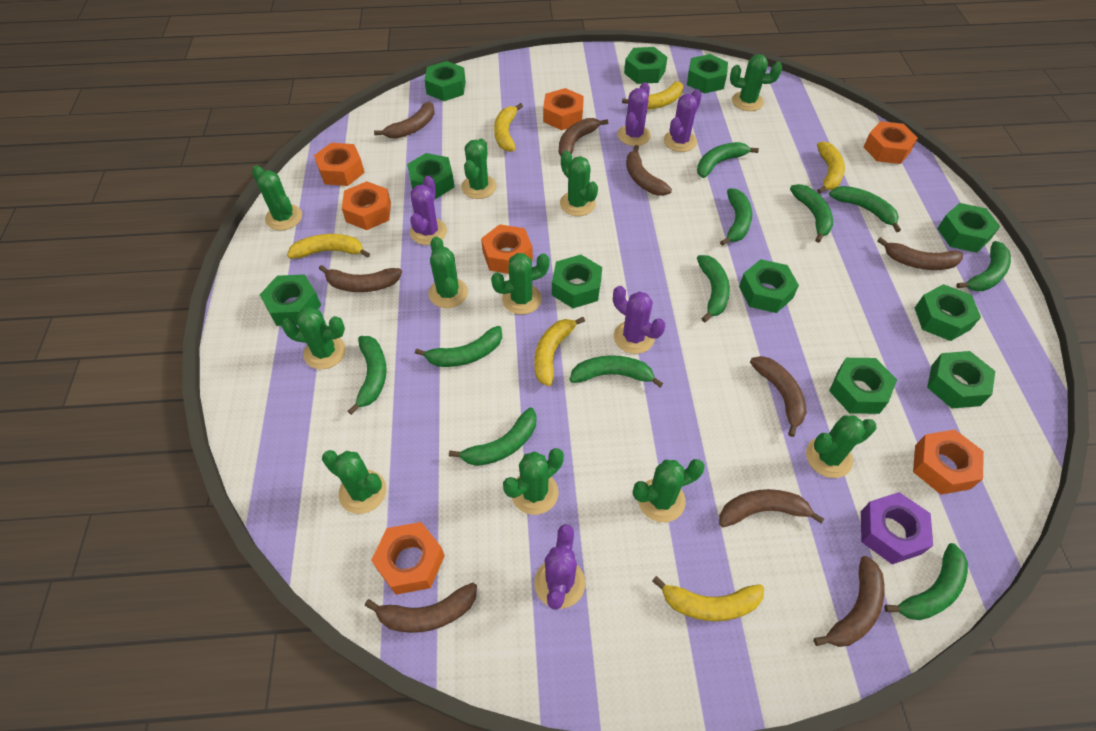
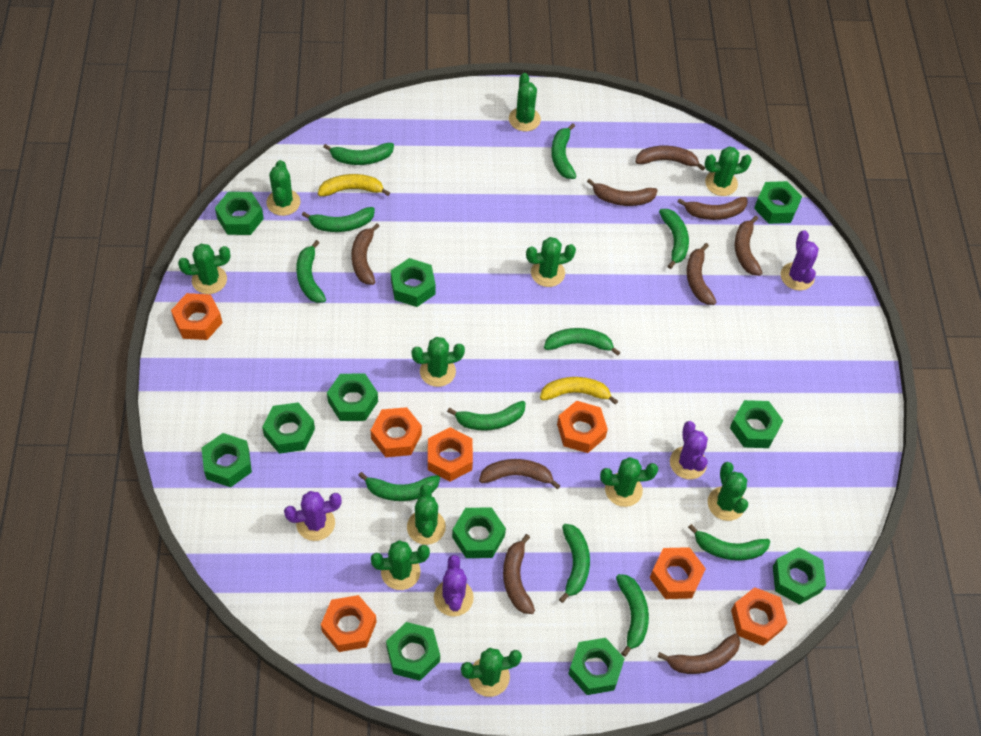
purple cactus: 5 -> 4
purple nut: 1 -> 0
yellow banana: 6 -> 2

